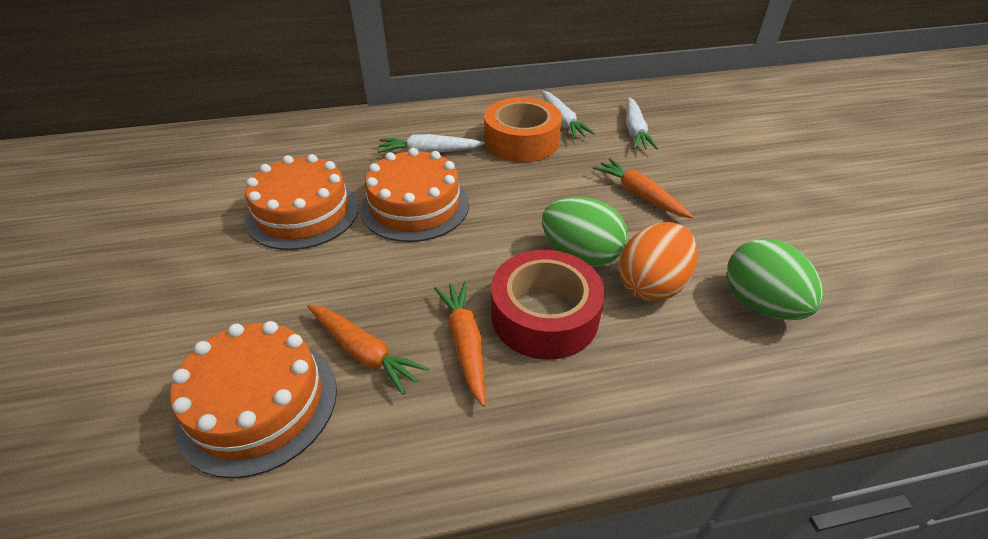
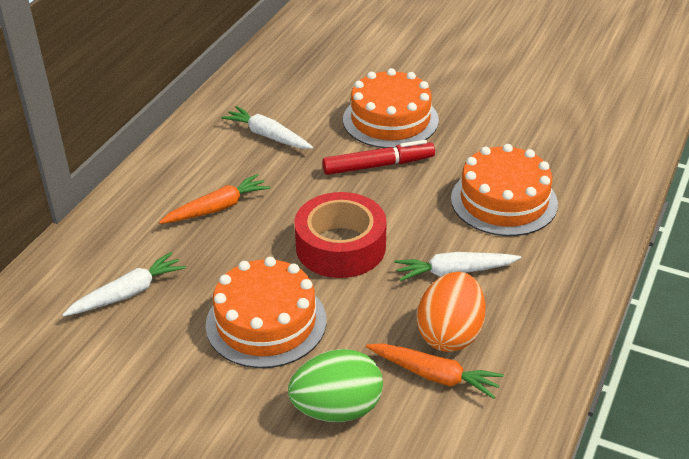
green egg: 2 -> 1
orange carrot: 3 -> 2
orange tape: 1 -> 0
red marker: 0 -> 1

